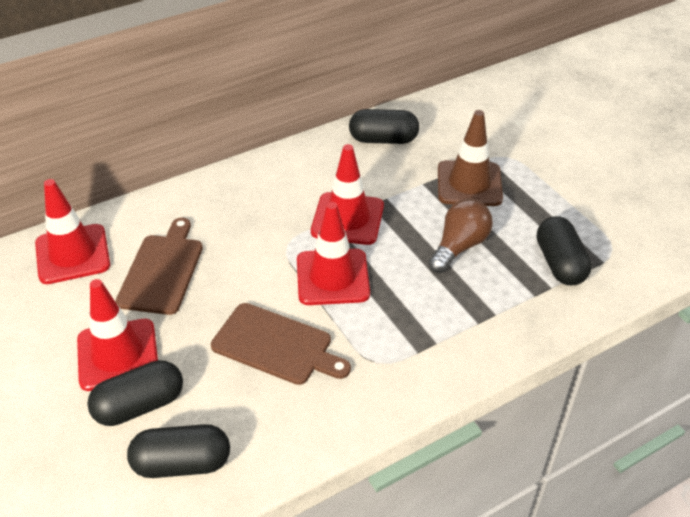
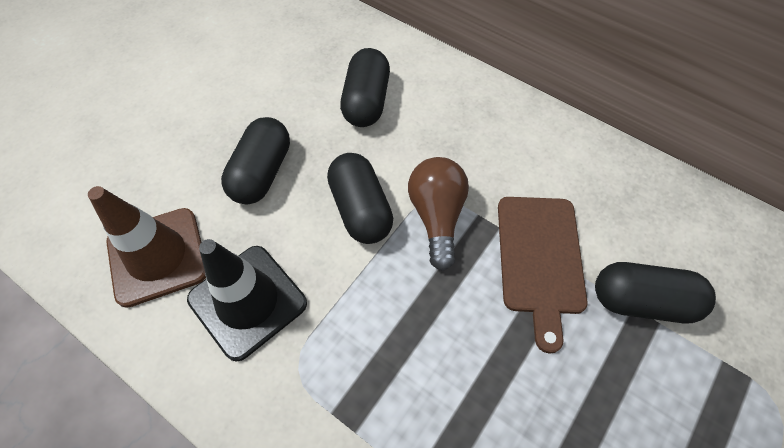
black traffic cone: 0 -> 1
brown cutting board: 2 -> 1
red traffic cone: 4 -> 0

